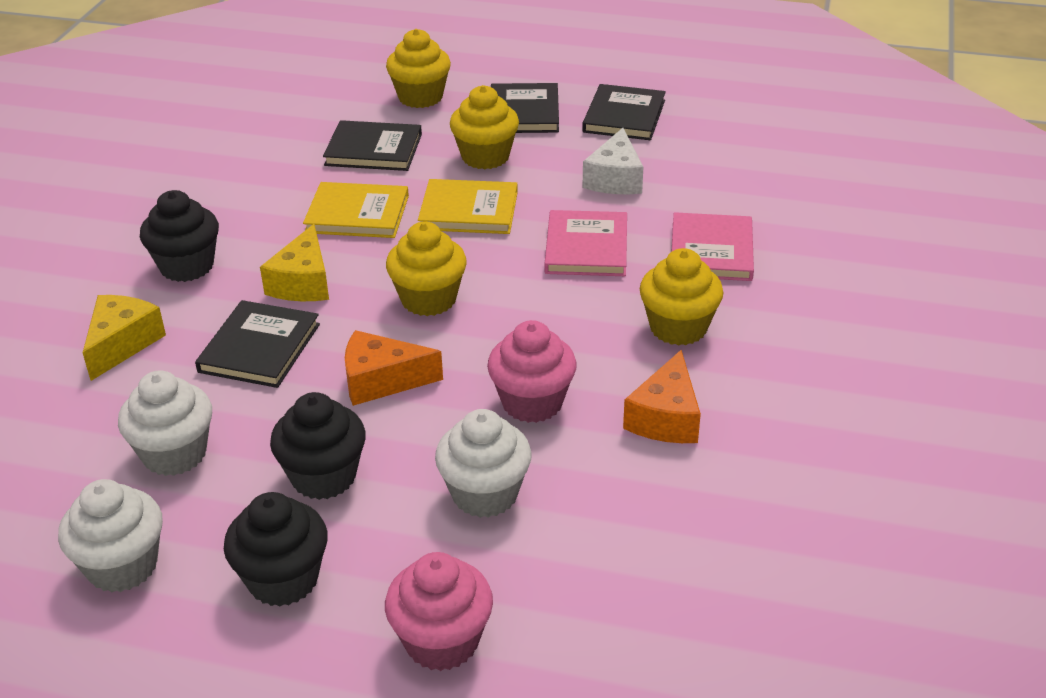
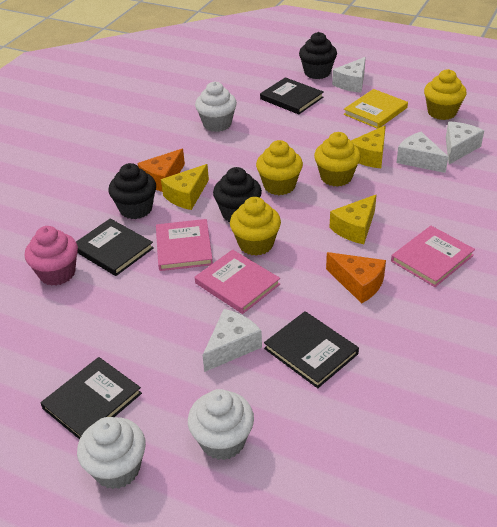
pink book: 2 -> 3
pink cupcake: 2 -> 1
white cheese: 1 -> 4
yellow book: 2 -> 1
yellow cheese: 2 -> 3

